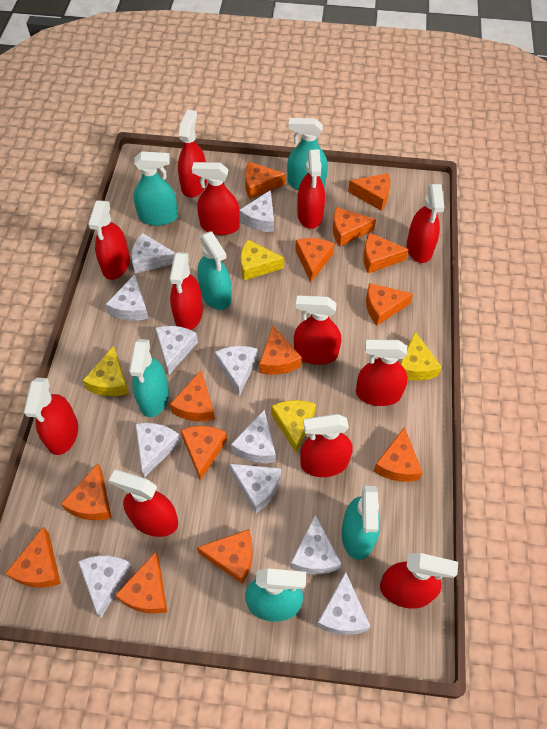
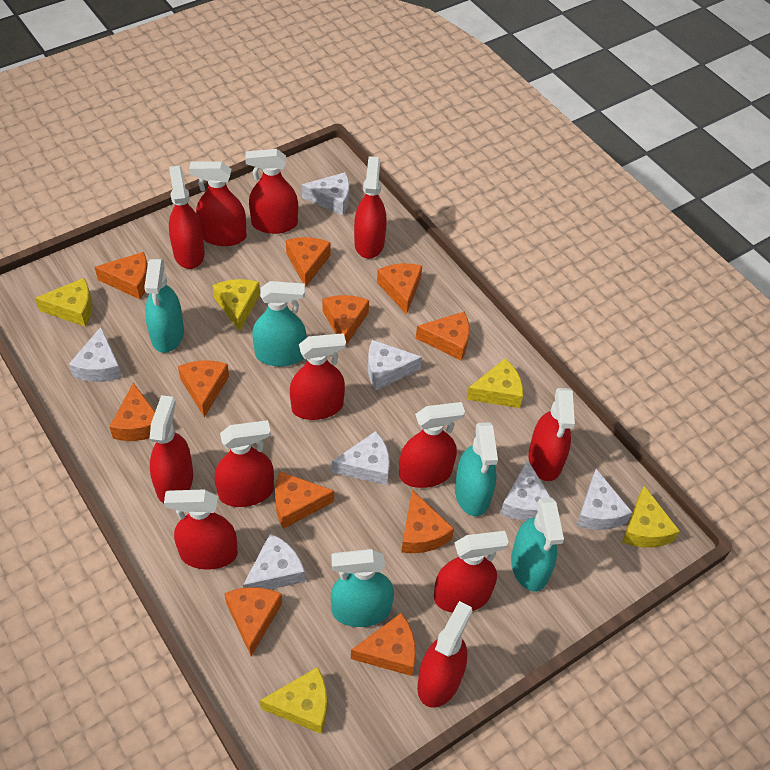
orange cheese: 14 -> 11
turquoise spray bottle: 6 -> 5
white cheese: 11 -> 7
yellow cheese: 4 -> 5

